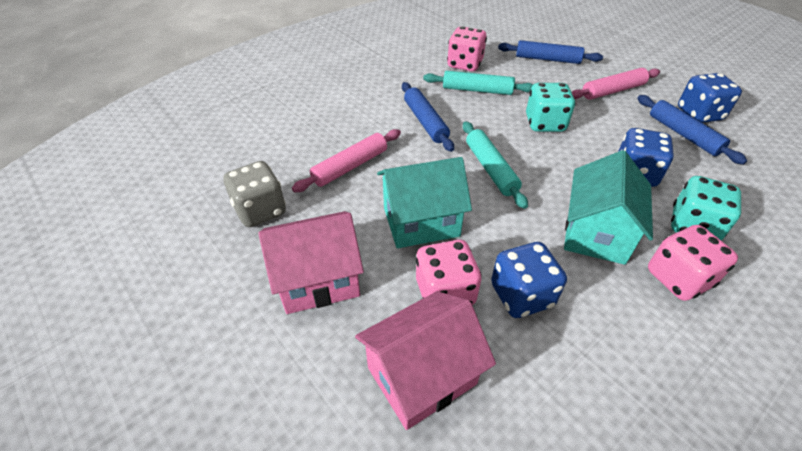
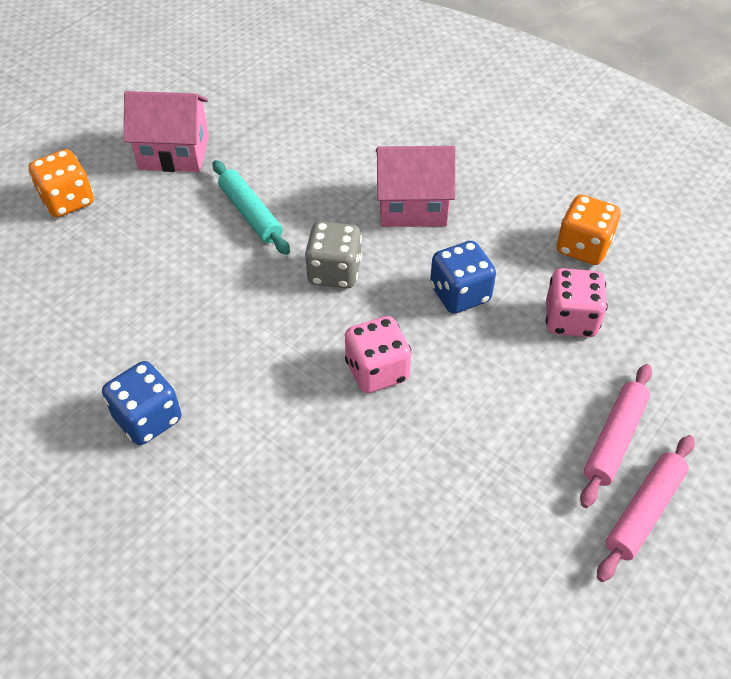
blue dice: 3 -> 2
blue rolling pin: 3 -> 0
orange dice: 0 -> 2
pink dice: 3 -> 2
turquoise dice: 2 -> 0
turquoise house: 2 -> 0
turquoise rolling pin: 2 -> 1

